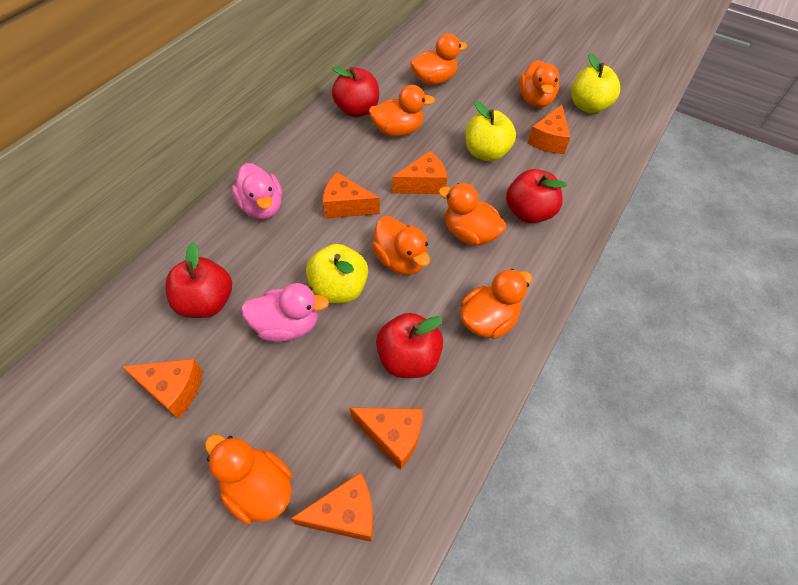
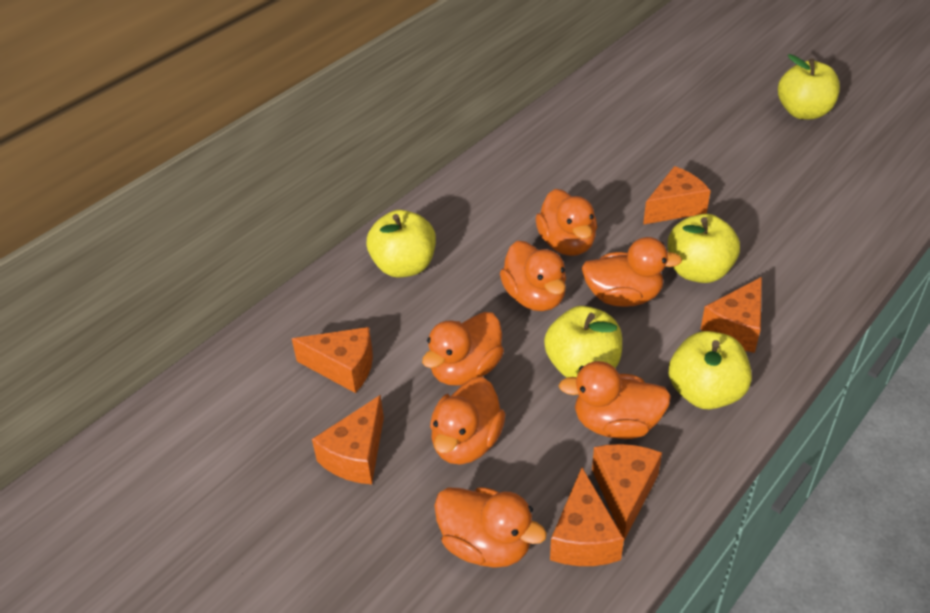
pink duck: 2 -> 0
red apple: 4 -> 0
yellow apple: 3 -> 5

